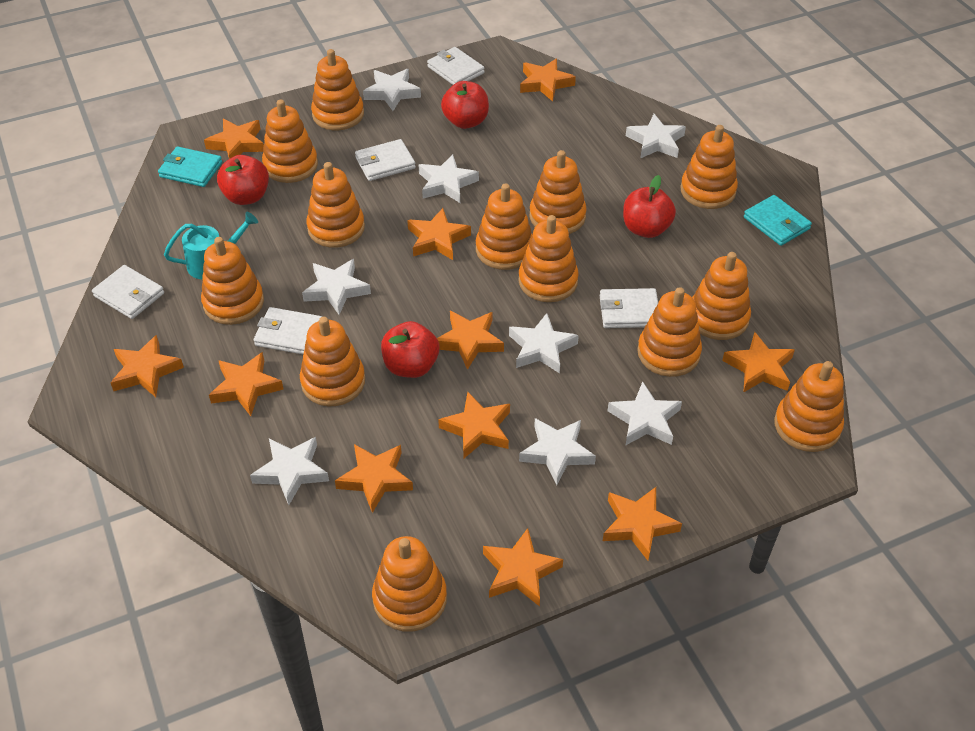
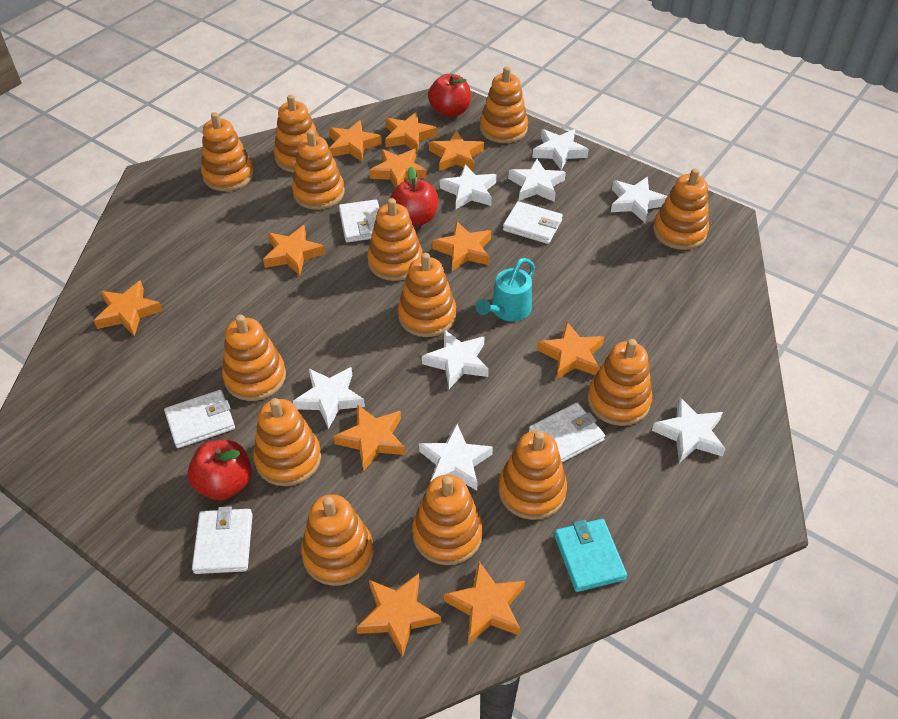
red apple: 4 -> 3
turquoise wallet: 2 -> 1

